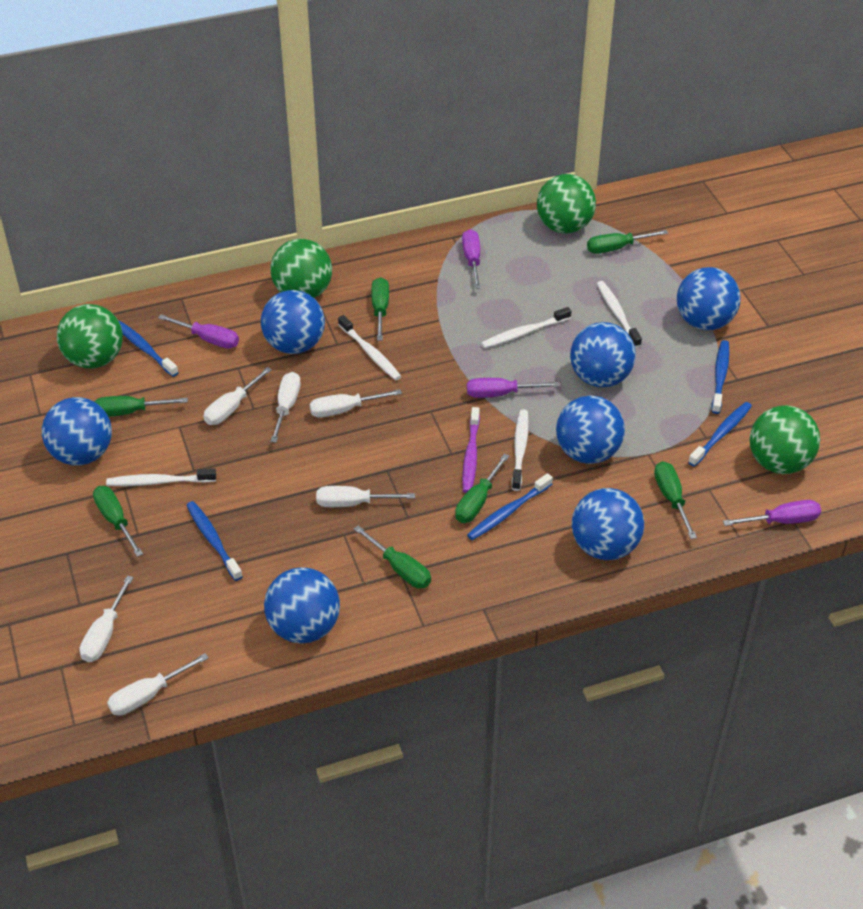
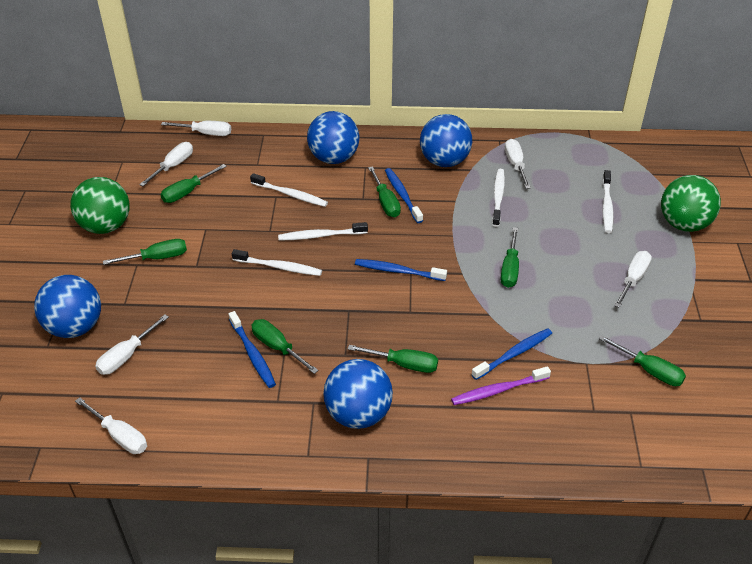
blue ball: 7 -> 4
blue toothbrush: 5 -> 4
green ball: 4 -> 2
purple screwdriver: 4 -> 0

